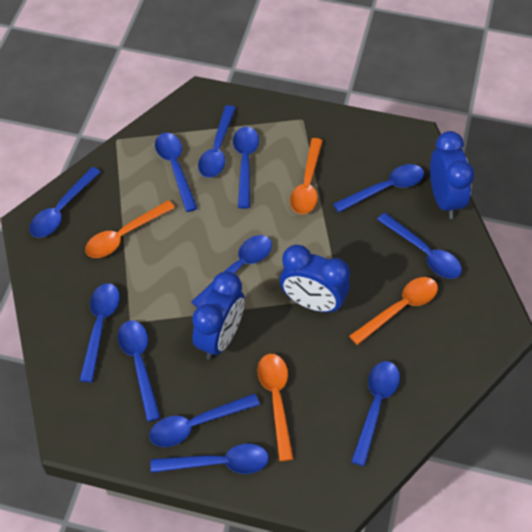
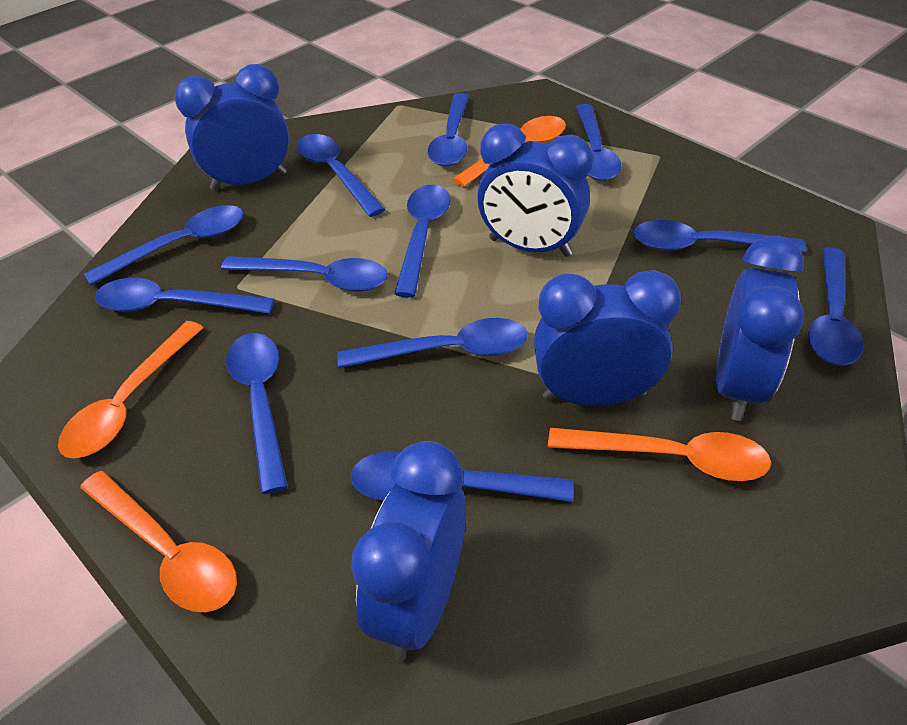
blue clock: 3 -> 5

